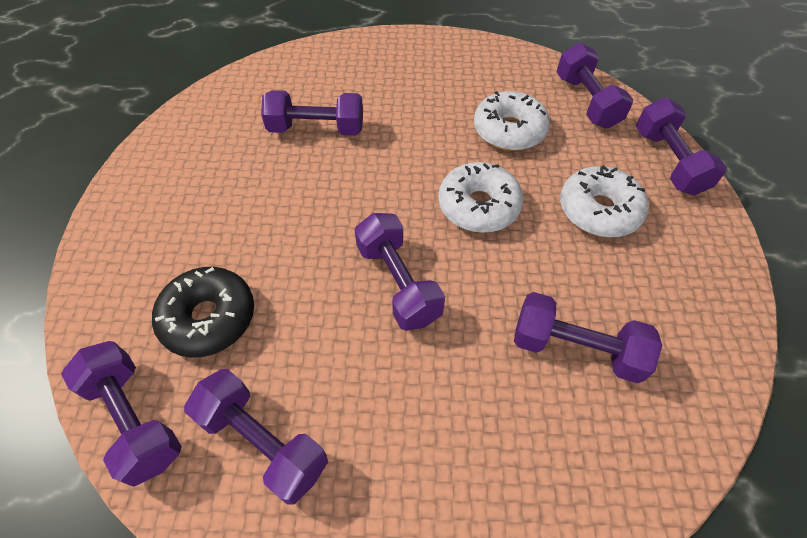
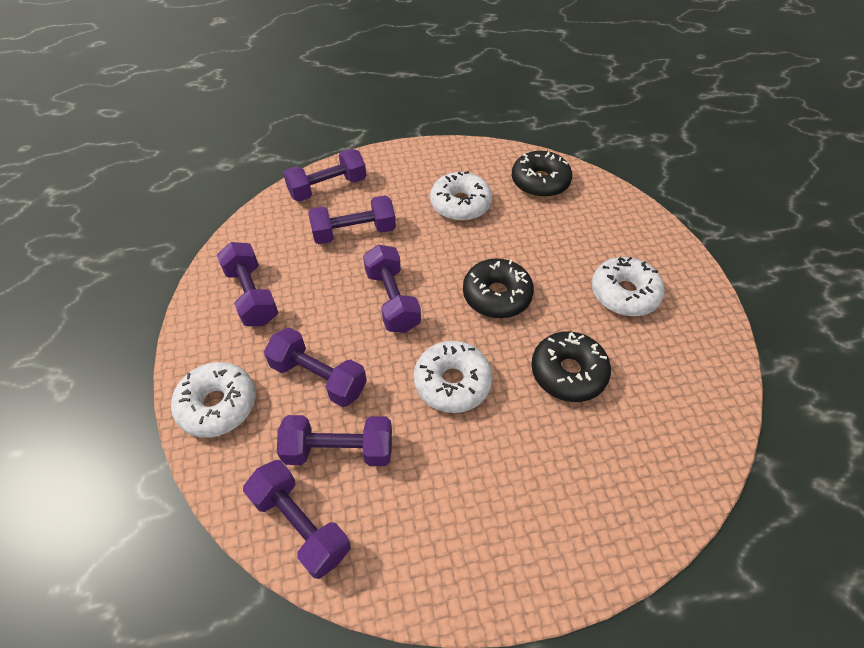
black donut: 1 -> 3
white donut: 3 -> 4

